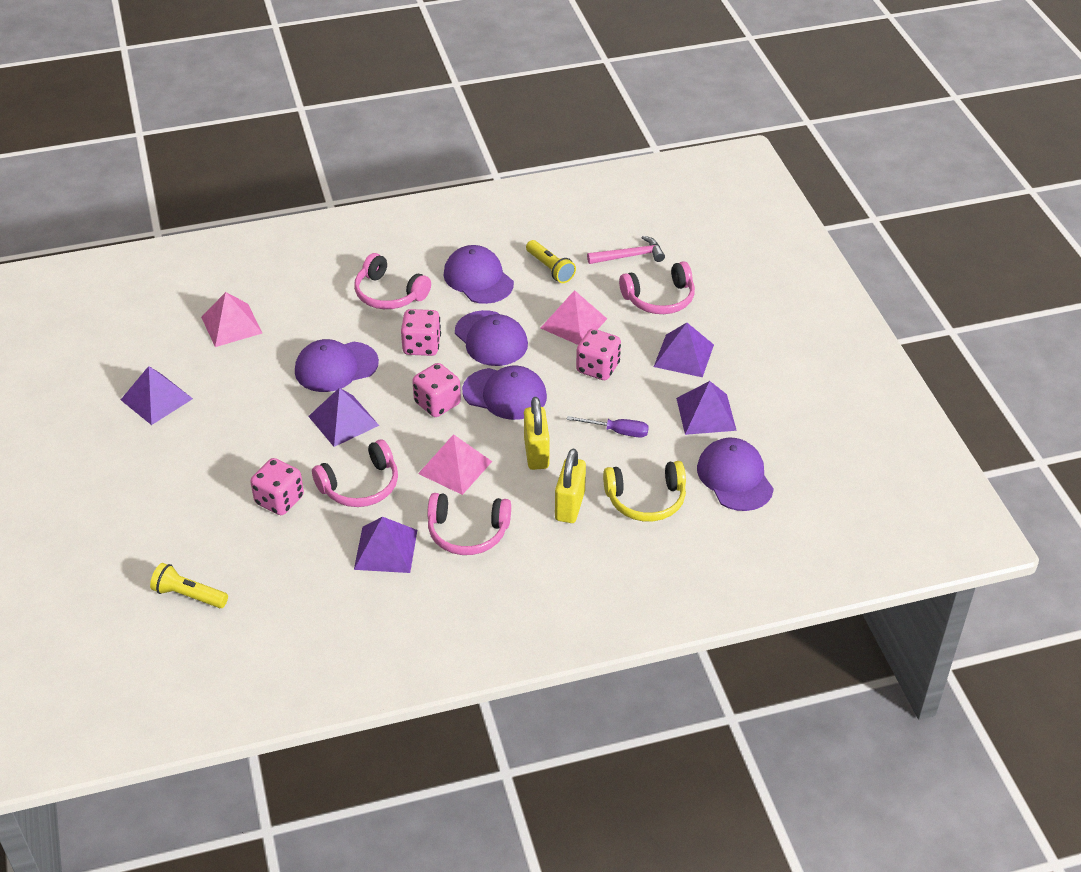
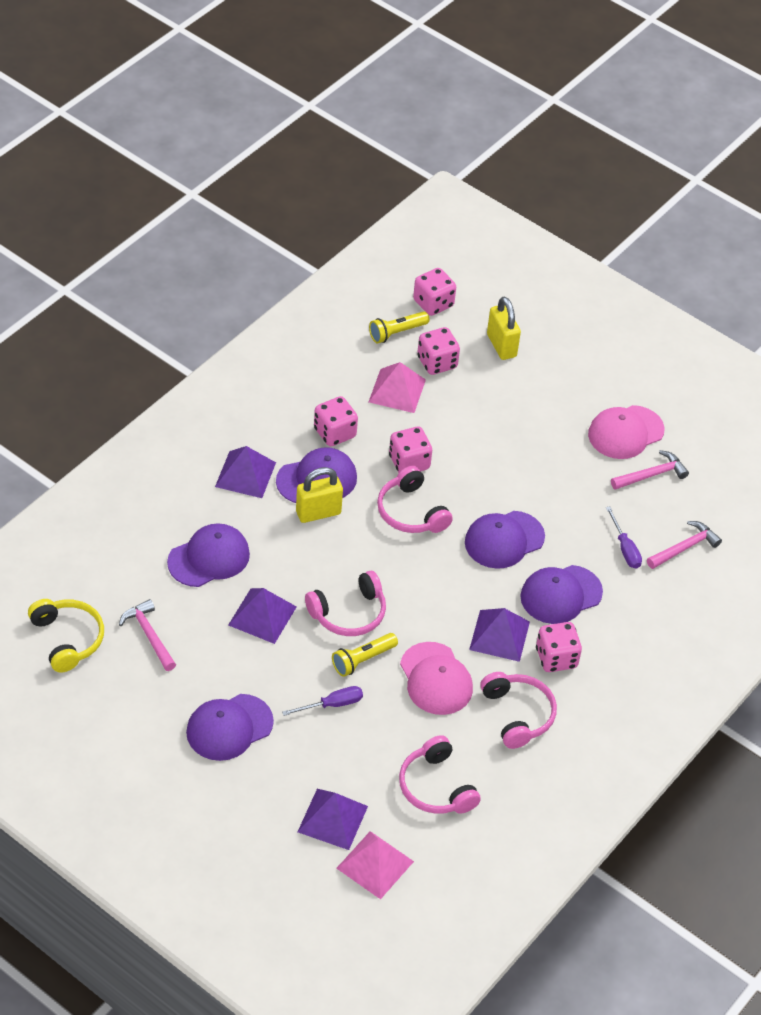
pink cap: 0 -> 2
pink dice: 4 -> 5
pink hammer: 1 -> 3
pink pyramid: 3 -> 2
purple pyramid: 5 -> 4
purple screwdriver: 1 -> 2

